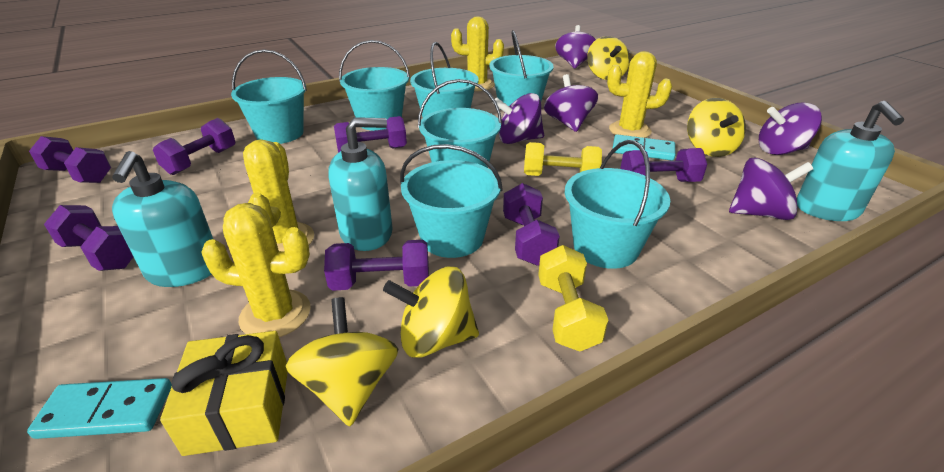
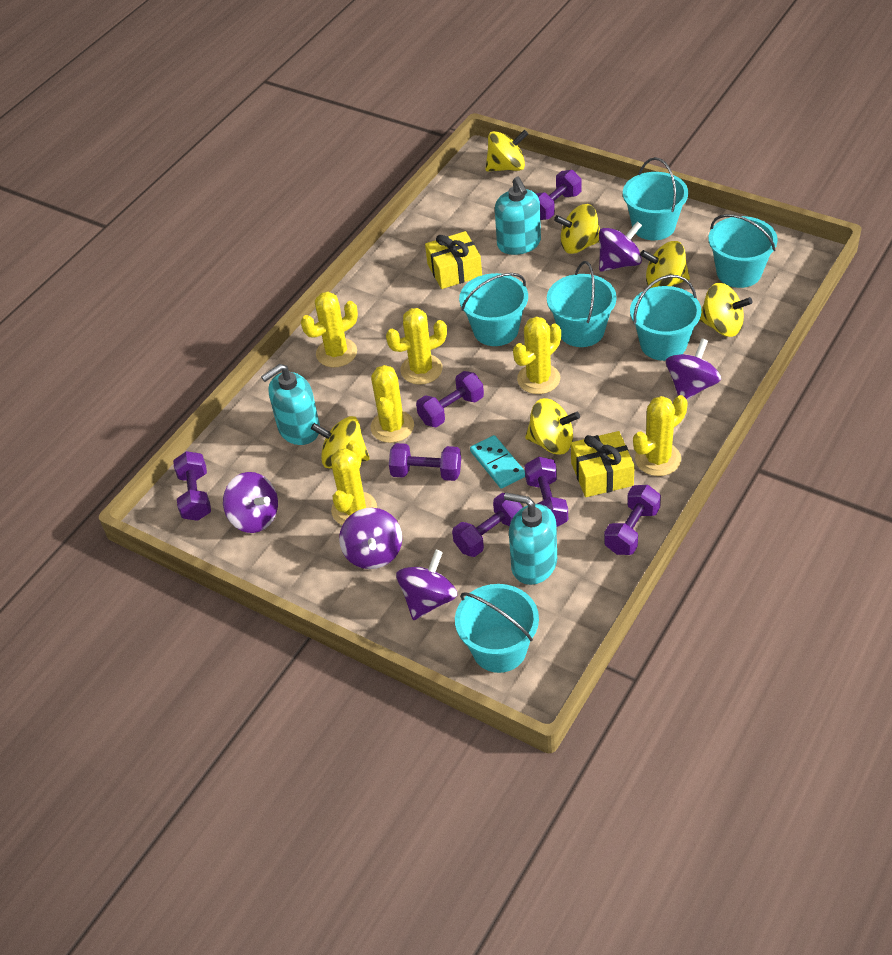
turquoise bucket: 7 -> 6
turquoise domino: 2 -> 1
yellow cactus: 4 -> 6
yellow dumbbell: 2 -> 0
yellow gift: 1 -> 2
yellow spinning top: 4 -> 6

